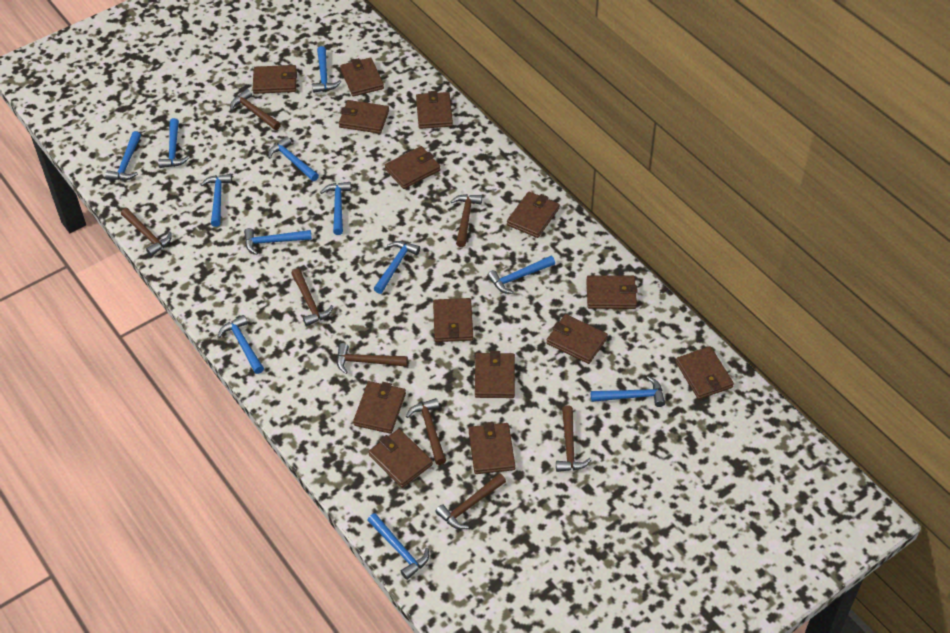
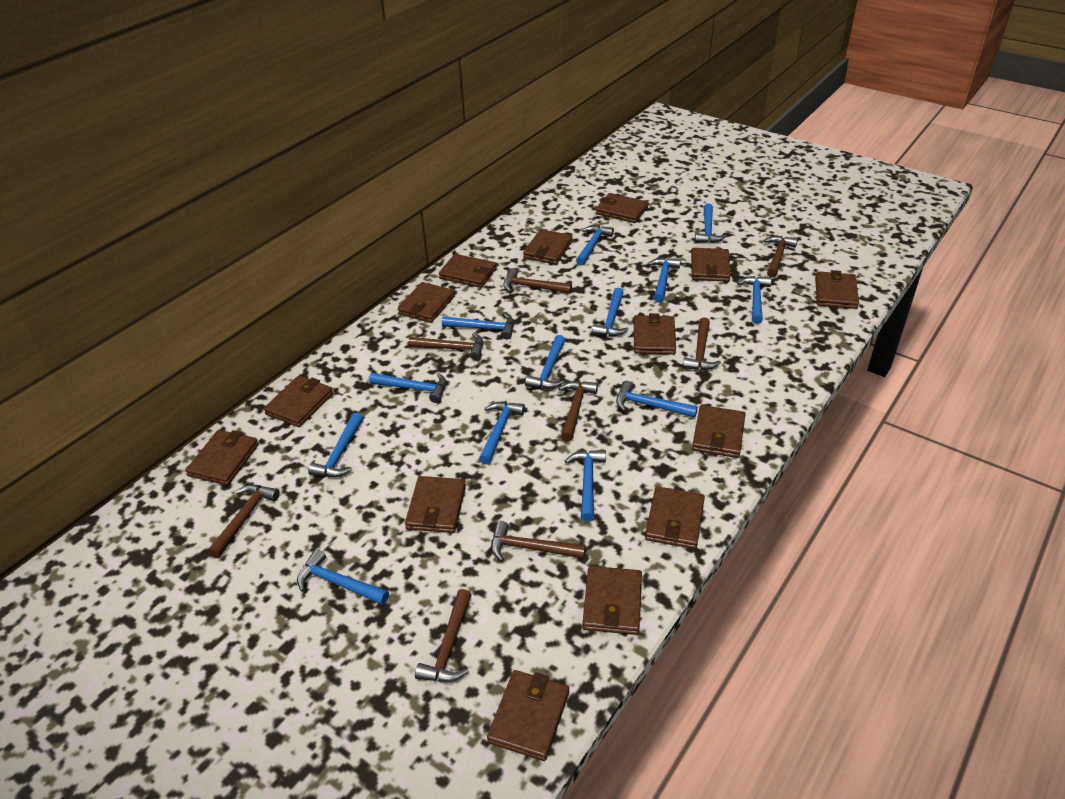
blue hammer: 12 -> 13

